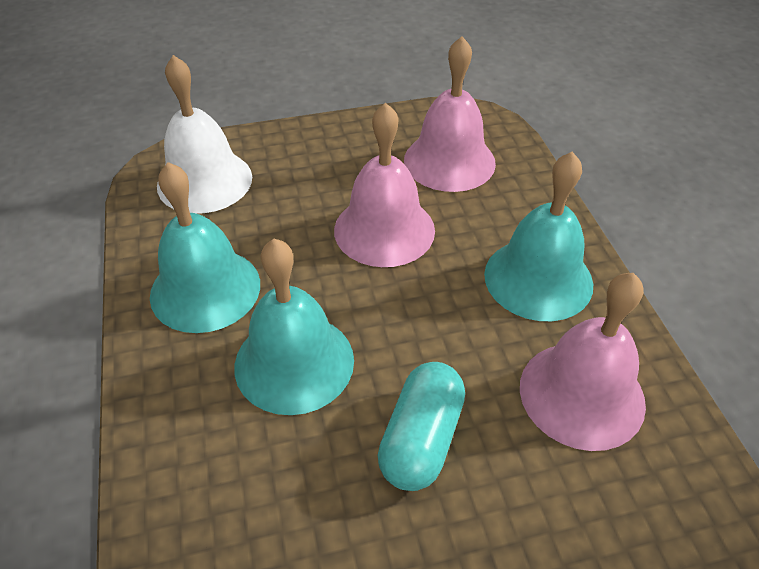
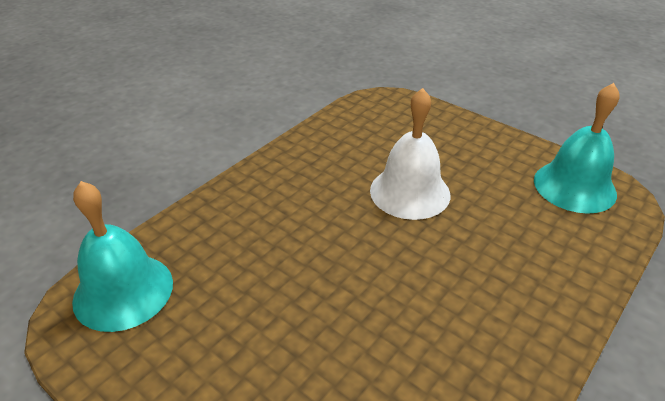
pink bell: 3 -> 0
turquoise bell: 3 -> 2
turquoise capsule: 1 -> 0

